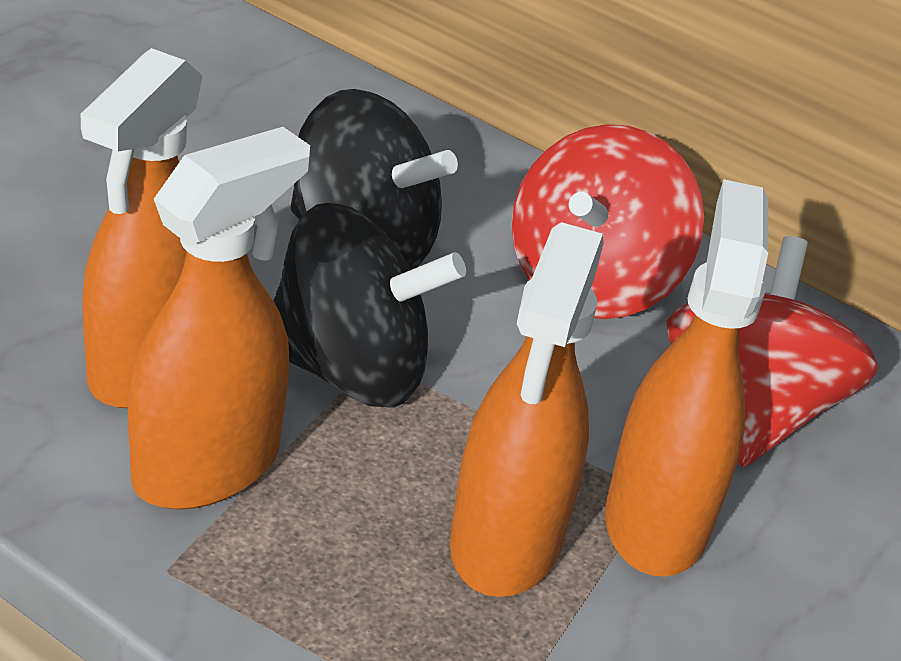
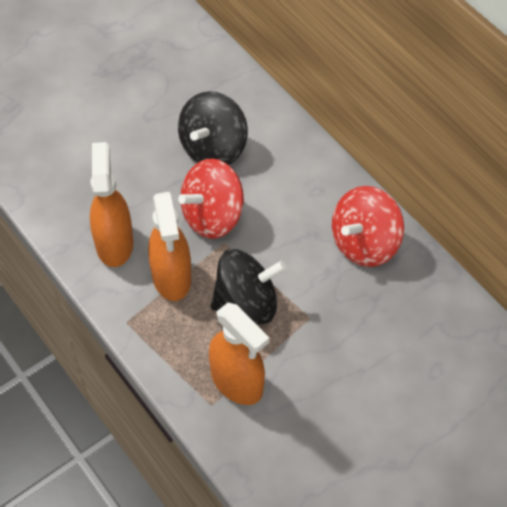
orange spray bottle: 4 -> 3

